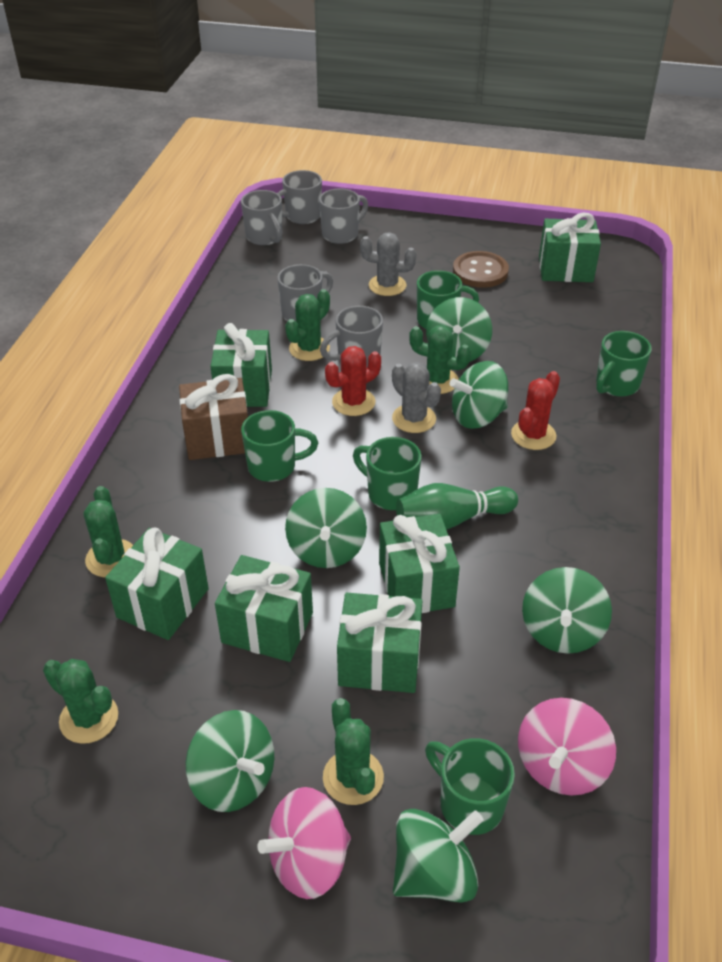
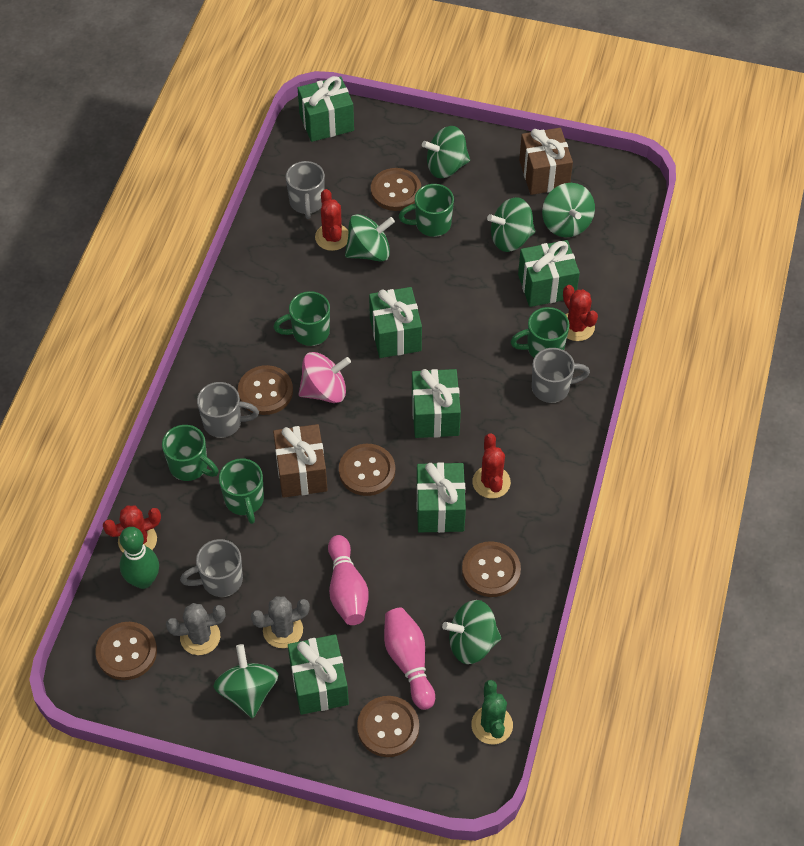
brown button: 1 -> 6
brown gift: 1 -> 2
green cactus: 5 -> 1
grey mug: 5 -> 4
pink bowling pin: 0 -> 2
pink spinning top: 2 -> 1
red cactus: 2 -> 4

